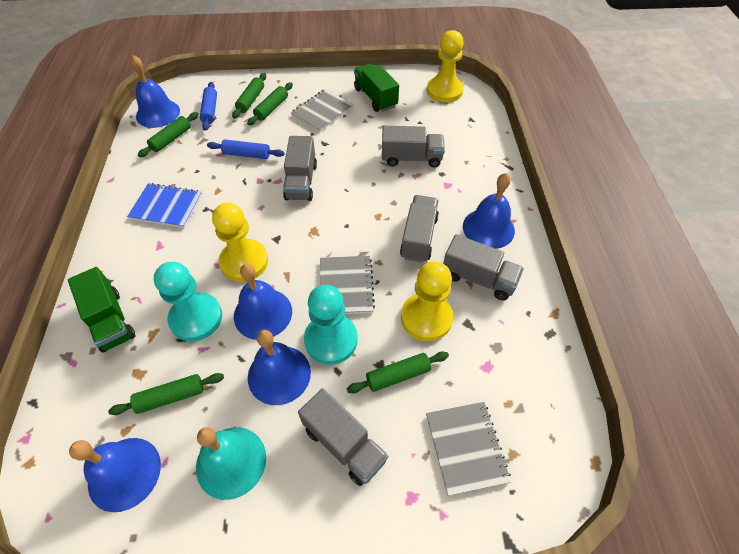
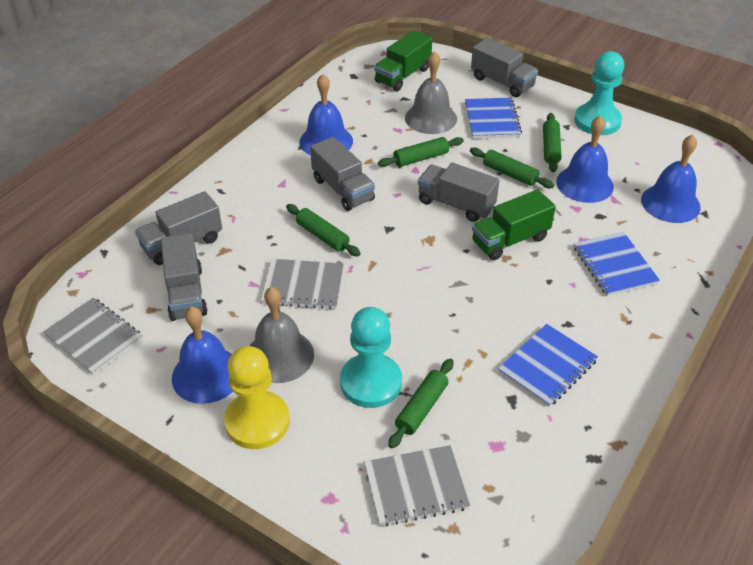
blue bell: 5 -> 4
blue notebook: 1 -> 3
blue rolling pin: 2 -> 0
grey bell: 0 -> 2
turquoise bell: 1 -> 0
yellow pawn: 3 -> 1

